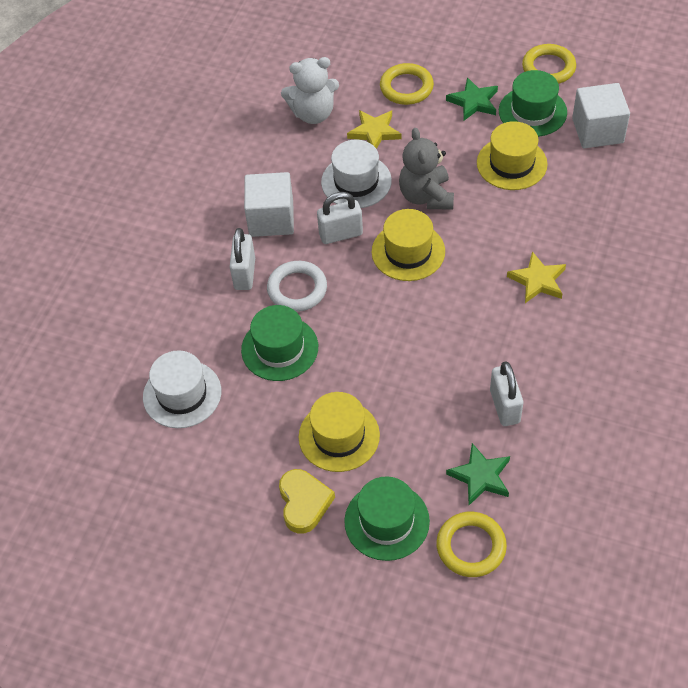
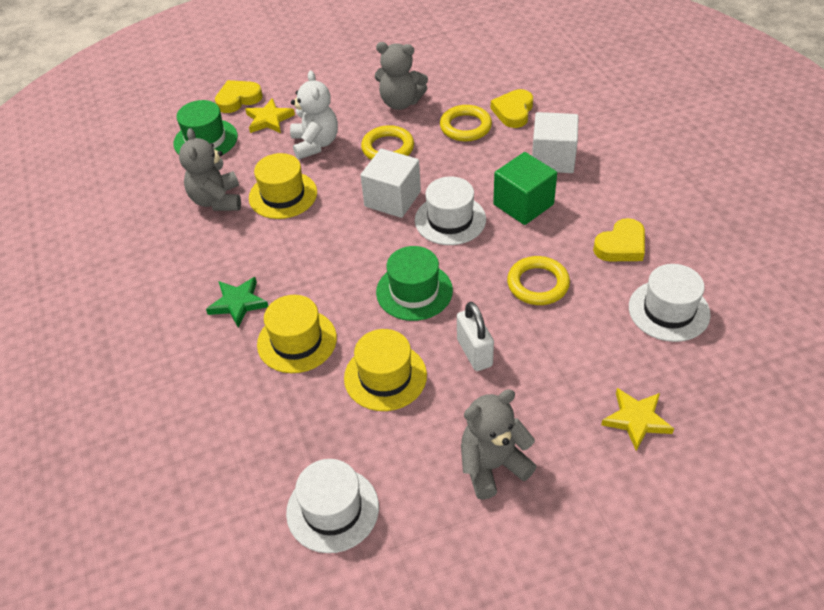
green cube: 0 -> 1
green hat: 3 -> 2
green star: 2 -> 1
grey teddy bear: 1 -> 3
white hat: 2 -> 3
white padlock: 3 -> 1
white ring: 1 -> 0
yellow heart: 1 -> 3

